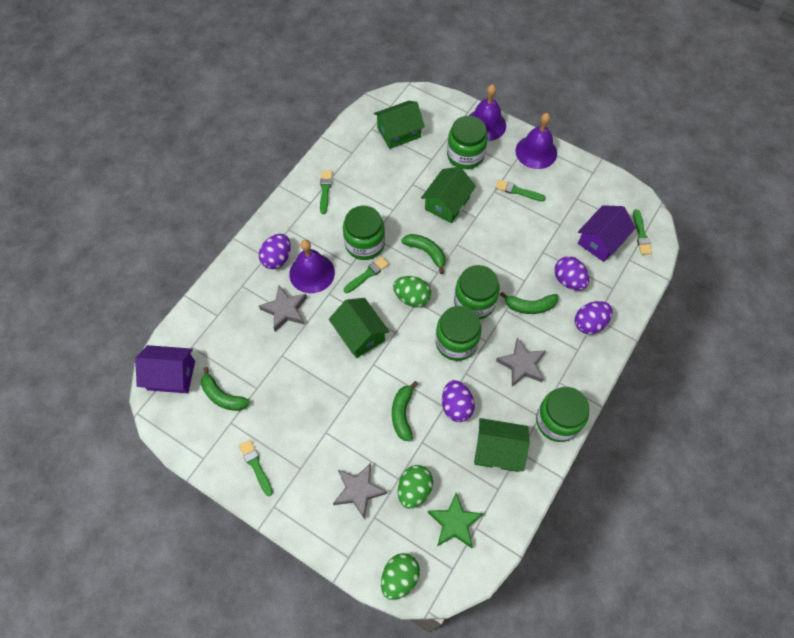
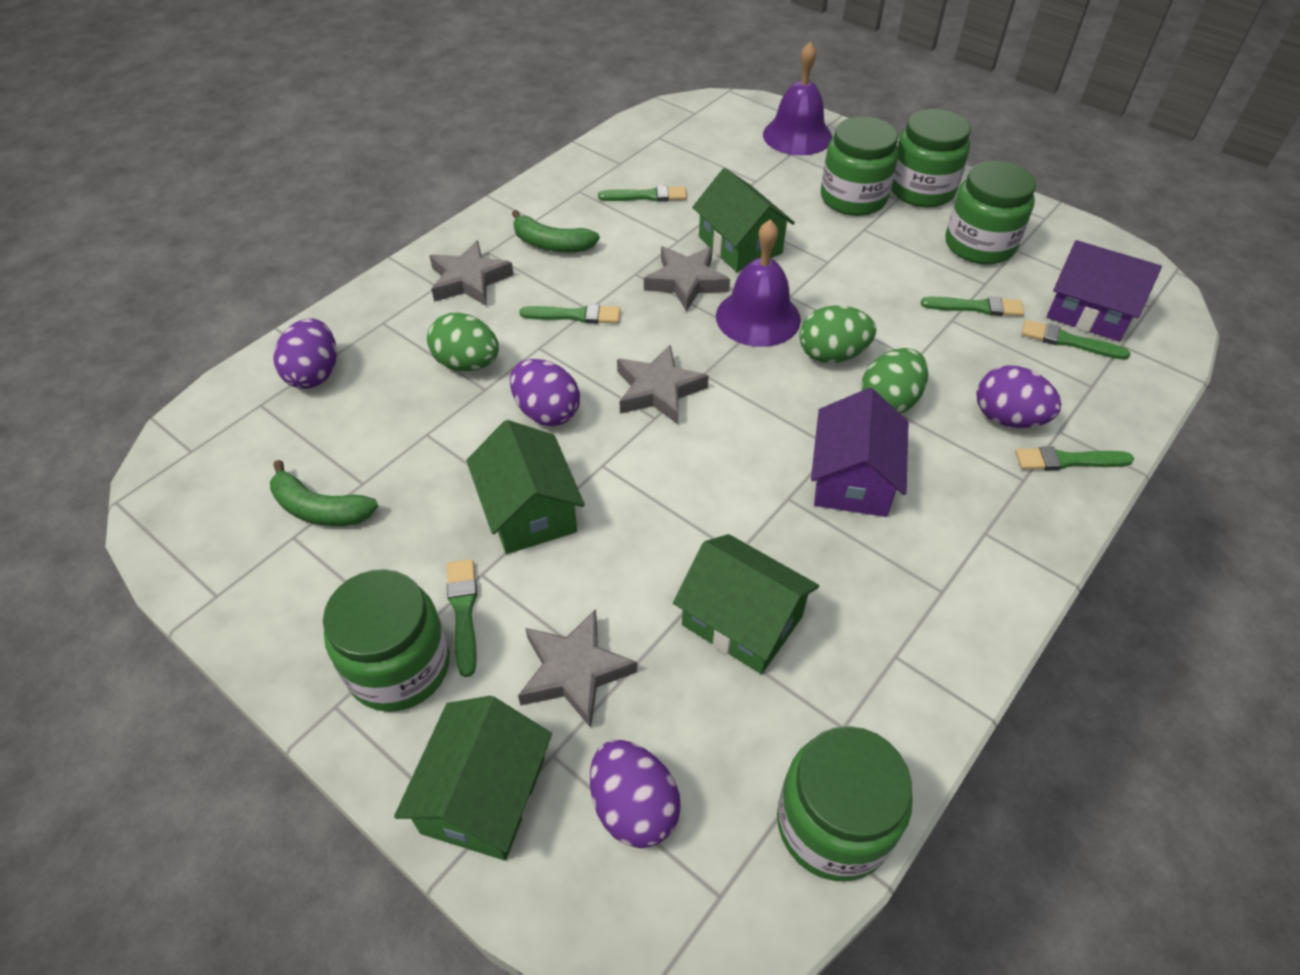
green banana: 4 -> 2
green brush: 5 -> 6
green star: 1 -> 0
grey star: 3 -> 4
purple bell: 3 -> 2

